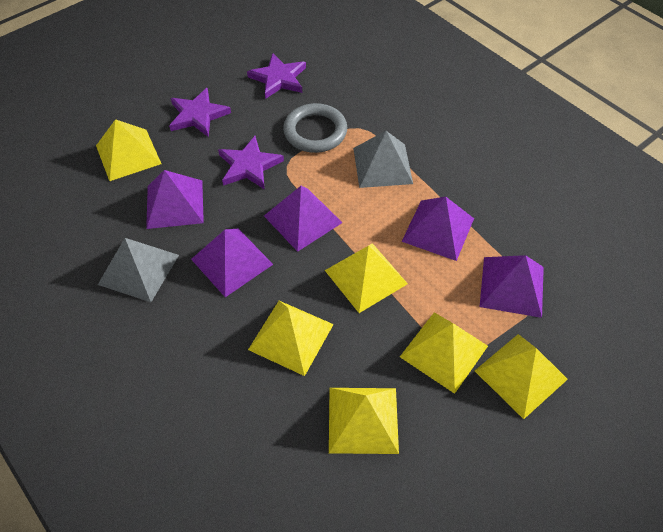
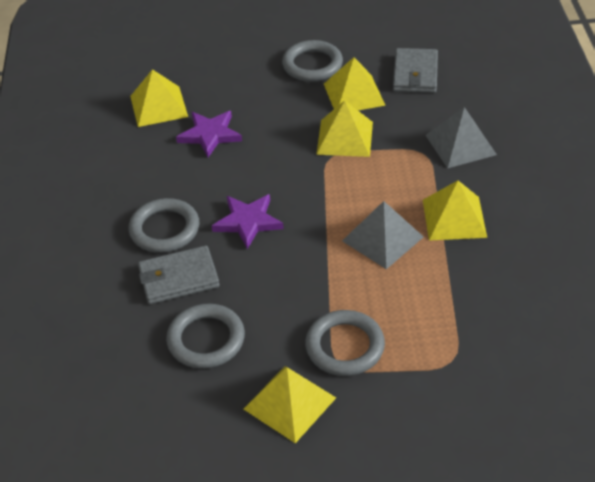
grey ring: 1 -> 4
grey wallet: 0 -> 2
purple pyramid: 5 -> 0
purple star: 3 -> 2
yellow pyramid: 6 -> 5

